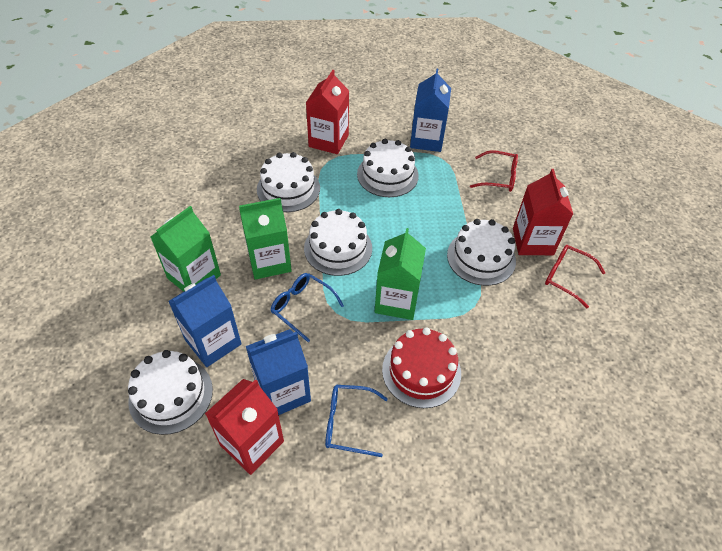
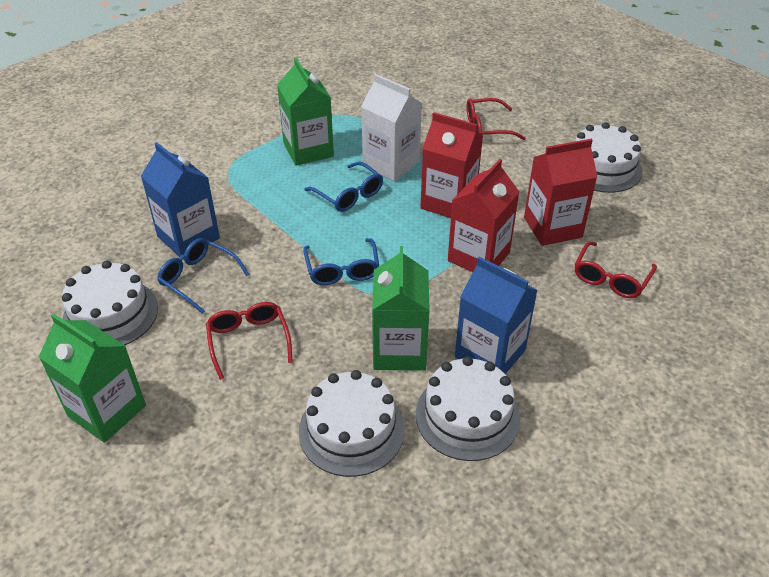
blue carton: 3 -> 2
blue glasses: 2 -> 3
red cake: 1 -> 0
red glasses: 2 -> 3
white cake: 5 -> 4
white carton: 0 -> 1

